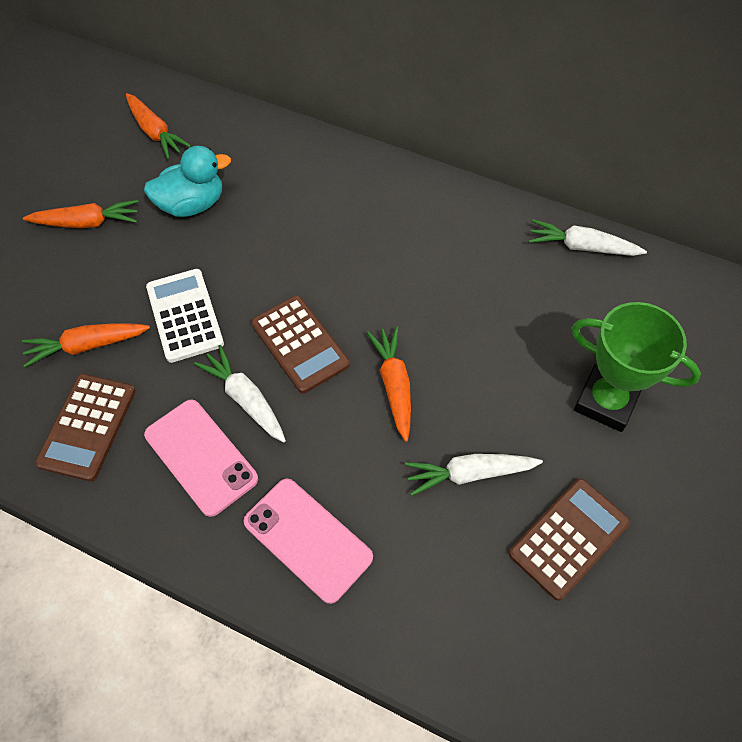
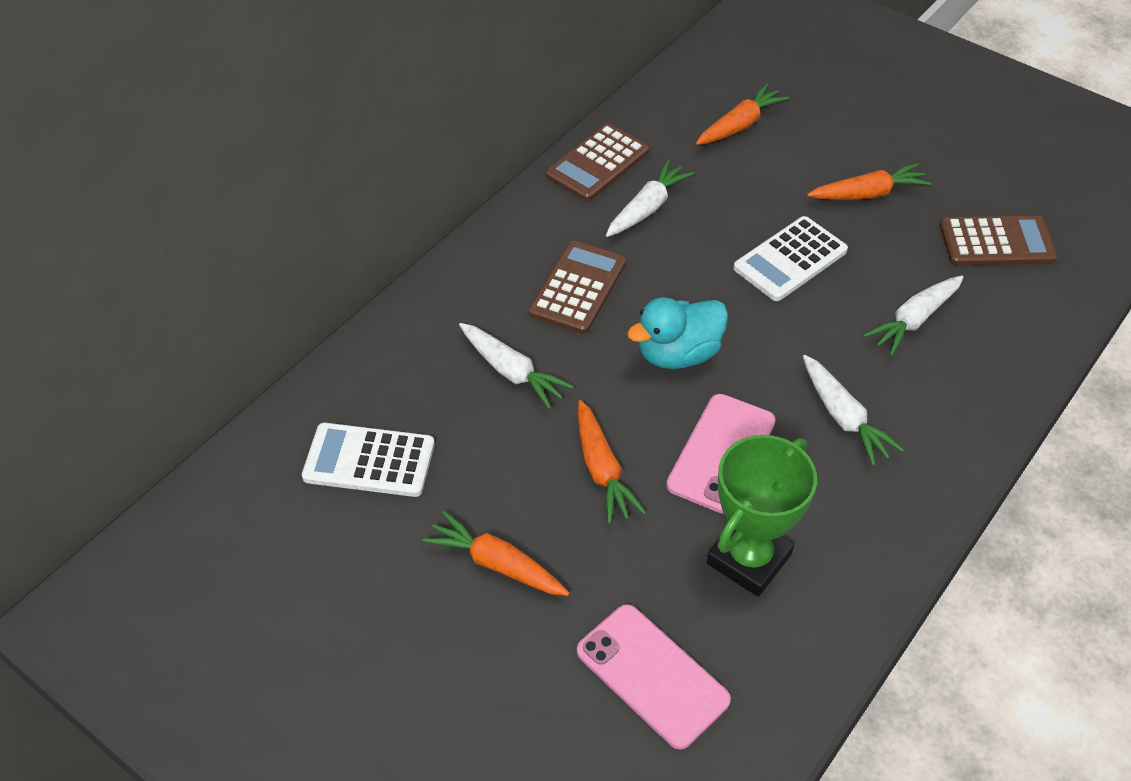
white calculator: 1 -> 2
white carrot: 3 -> 4

